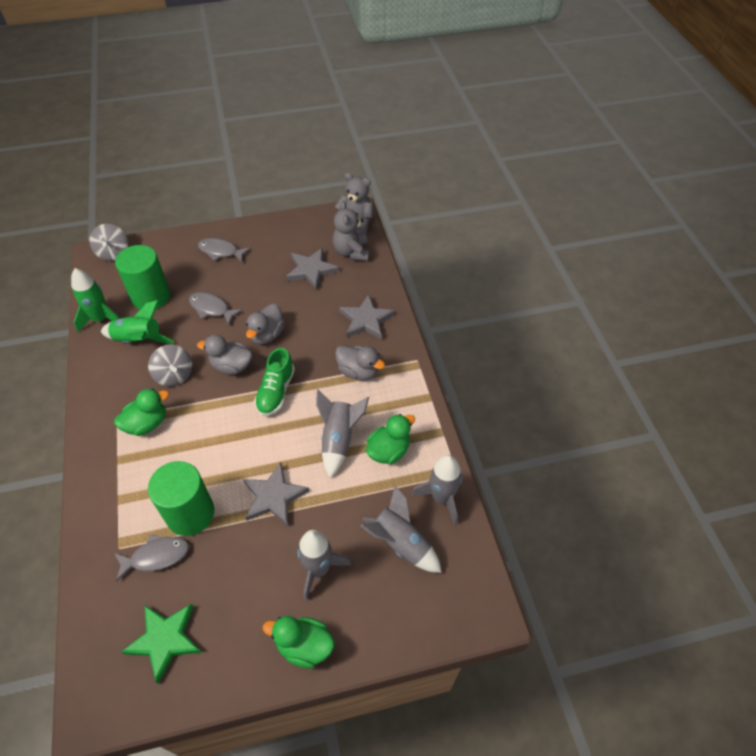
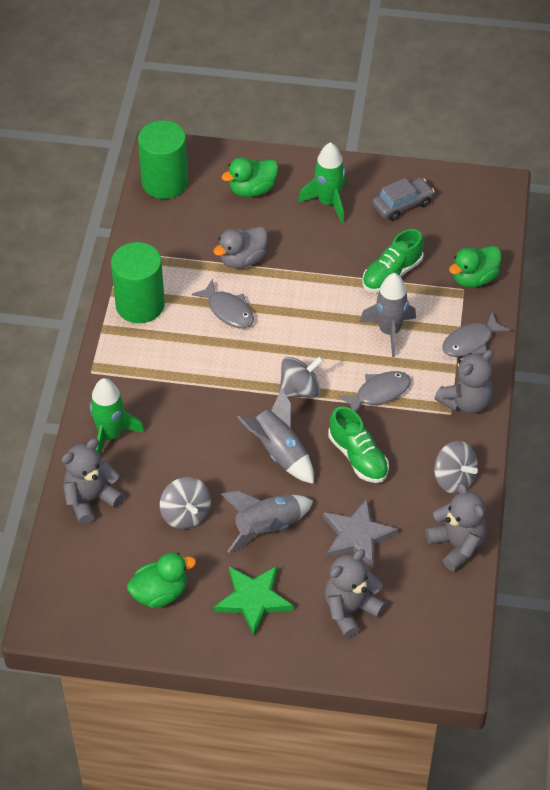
green shoe: 1 -> 2
grey car: 0 -> 1
grey duck: 3 -> 1
grey rocket: 4 -> 3
grey spinning top: 2 -> 3
grey star: 3 -> 1
grey teddy bear: 2 -> 4

